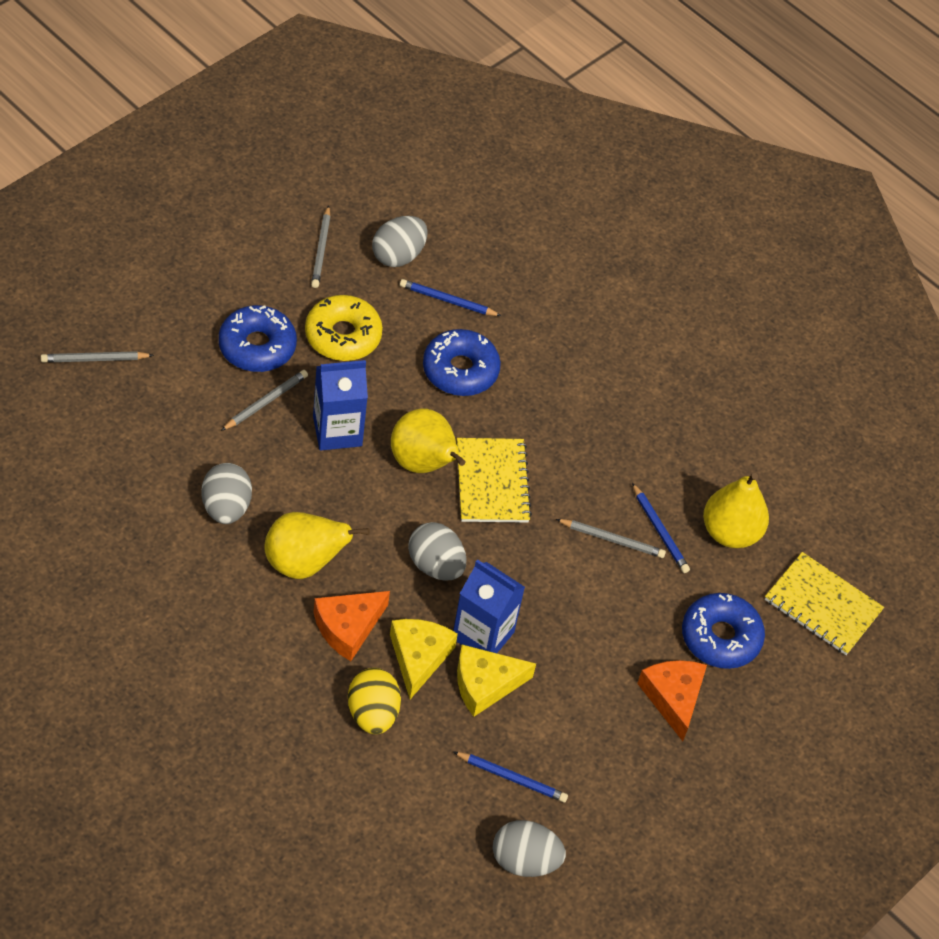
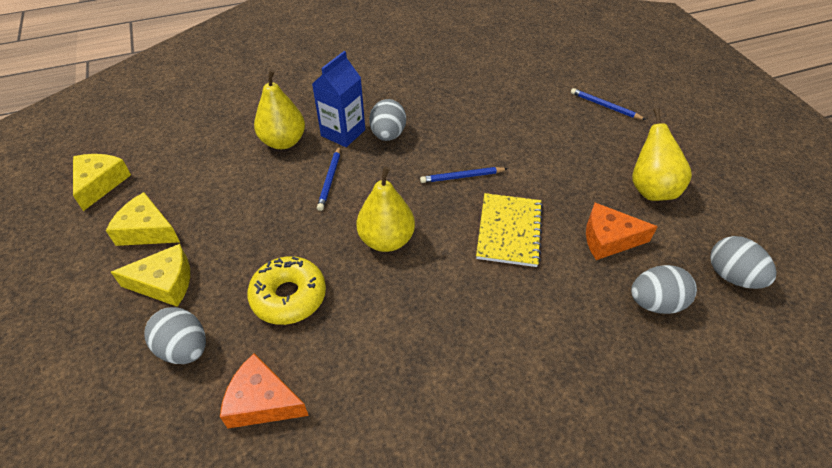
blue carton: 2 -> 1
blue donut: 3 -> 0
grey pencil: 4 -> 0
yellow cheese: 2 -> 3
yellow egg: 1 -> 0
yellow notebook: 2 -> 1

